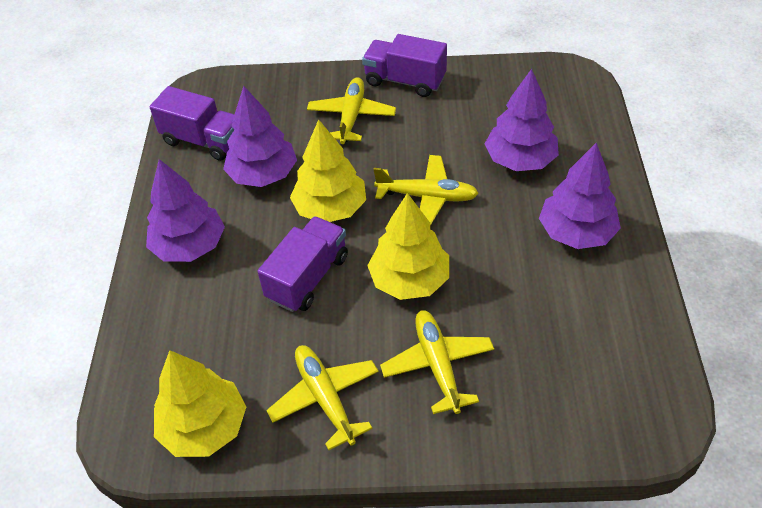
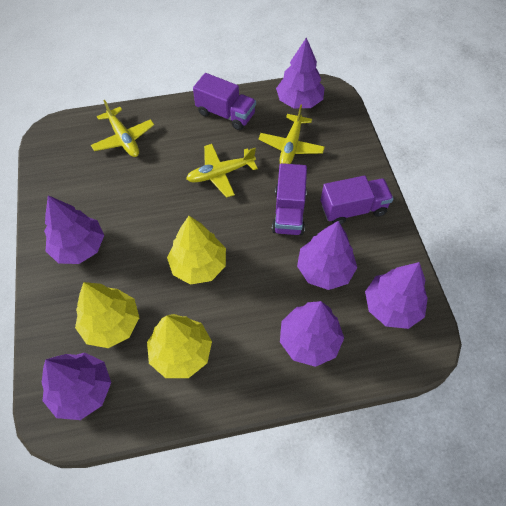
purple tree: 4 -> 6
yellow plane: 4 -> 3

